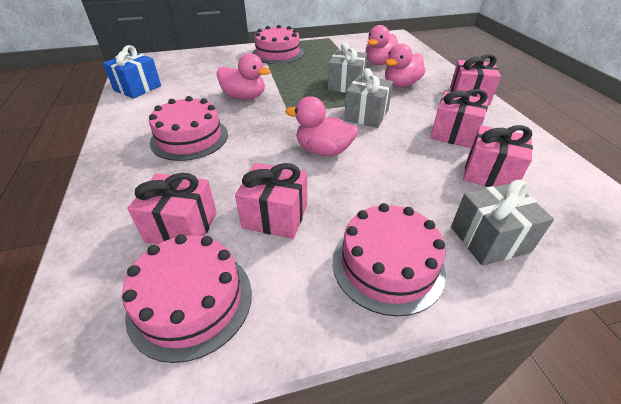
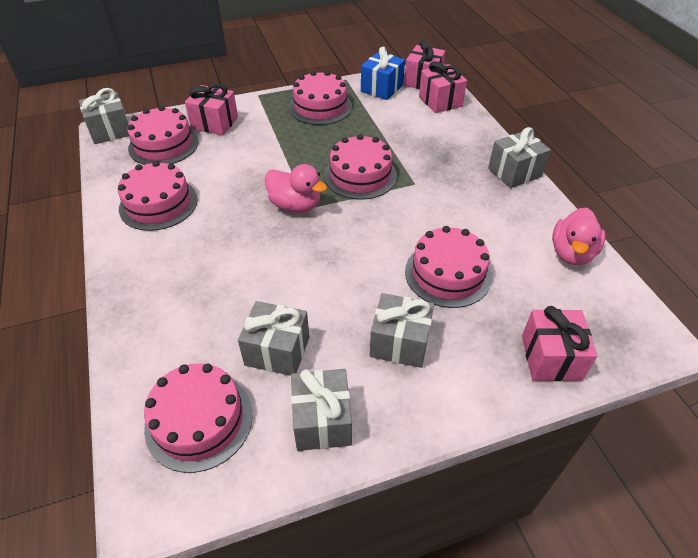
grey gift: 3 -> 5
pink cake: 4 -> 6
pink duck: 4 -> 2
pink gift: 5 -> 4

